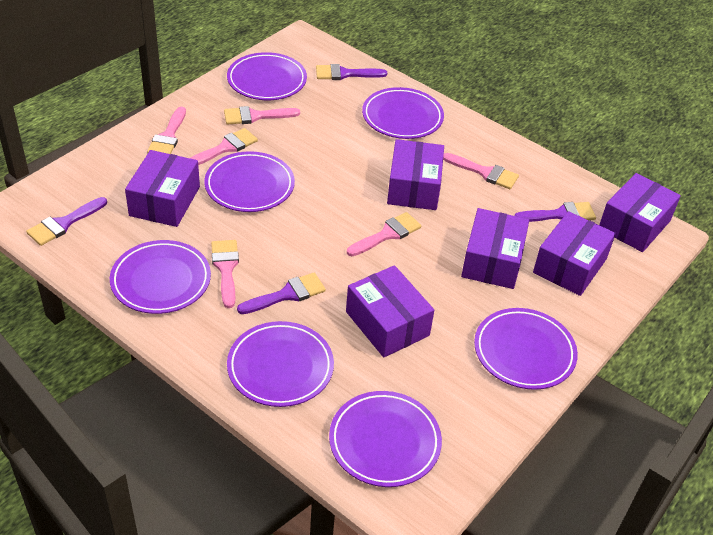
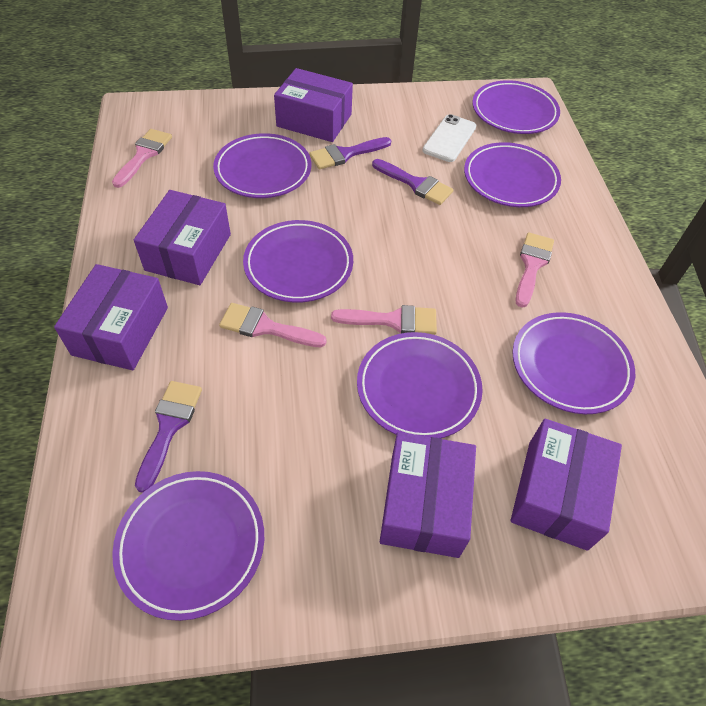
pink brush: 6 -> 4
purple box: 6 -> 5
purple brush: 4 -> 3
white phone: 0 -> 1

